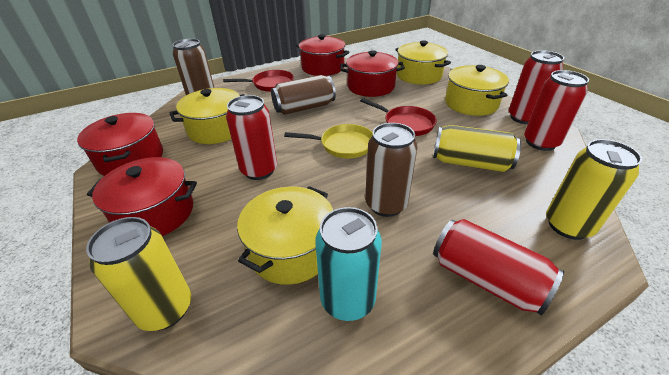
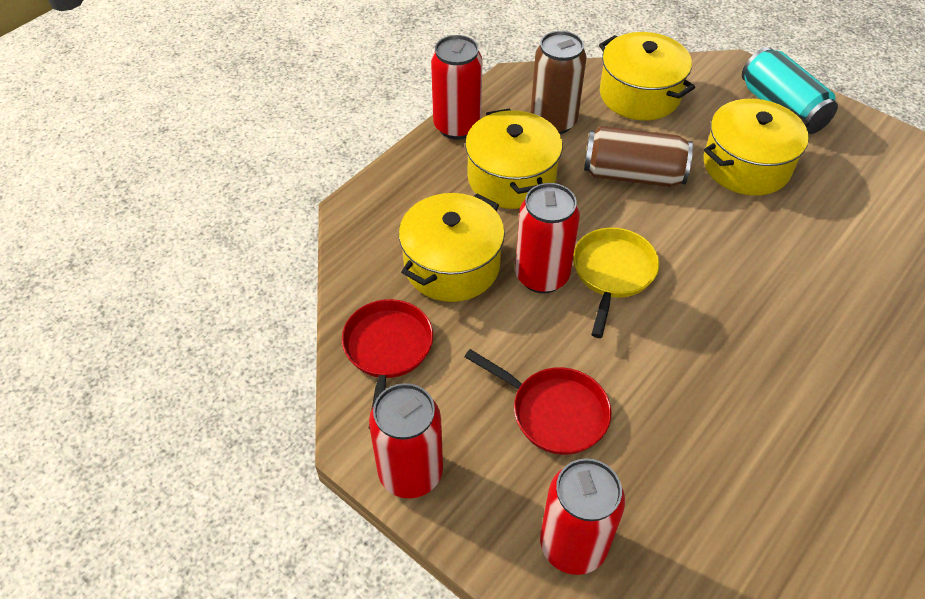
brown can: 3 -> 2
red pot: 4 -> 0
yellow can: 3 -> 0

